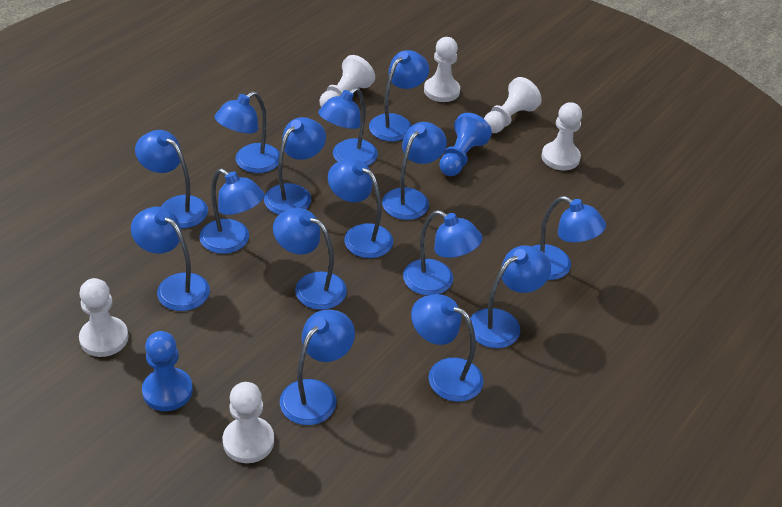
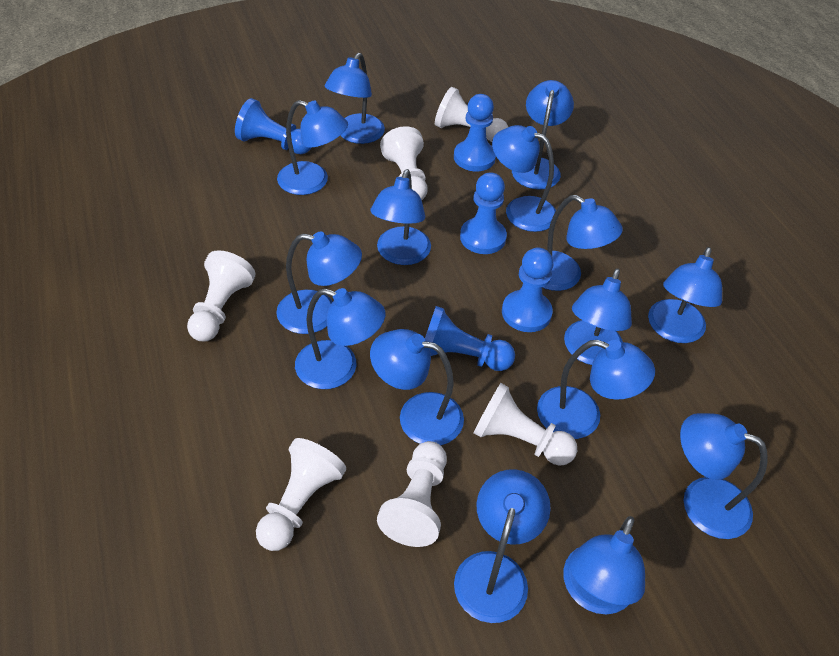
blue pawn: 2 -> 5

